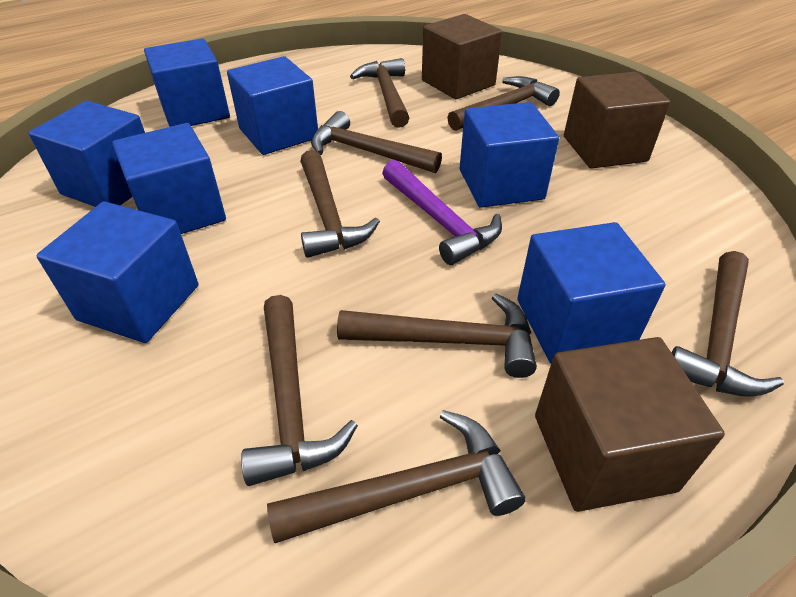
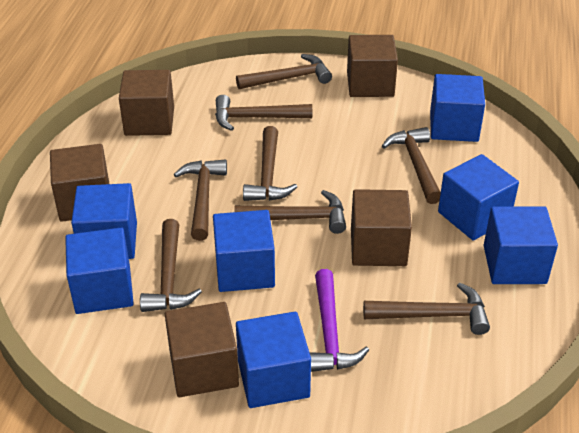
brown cube: 3 -> 5

